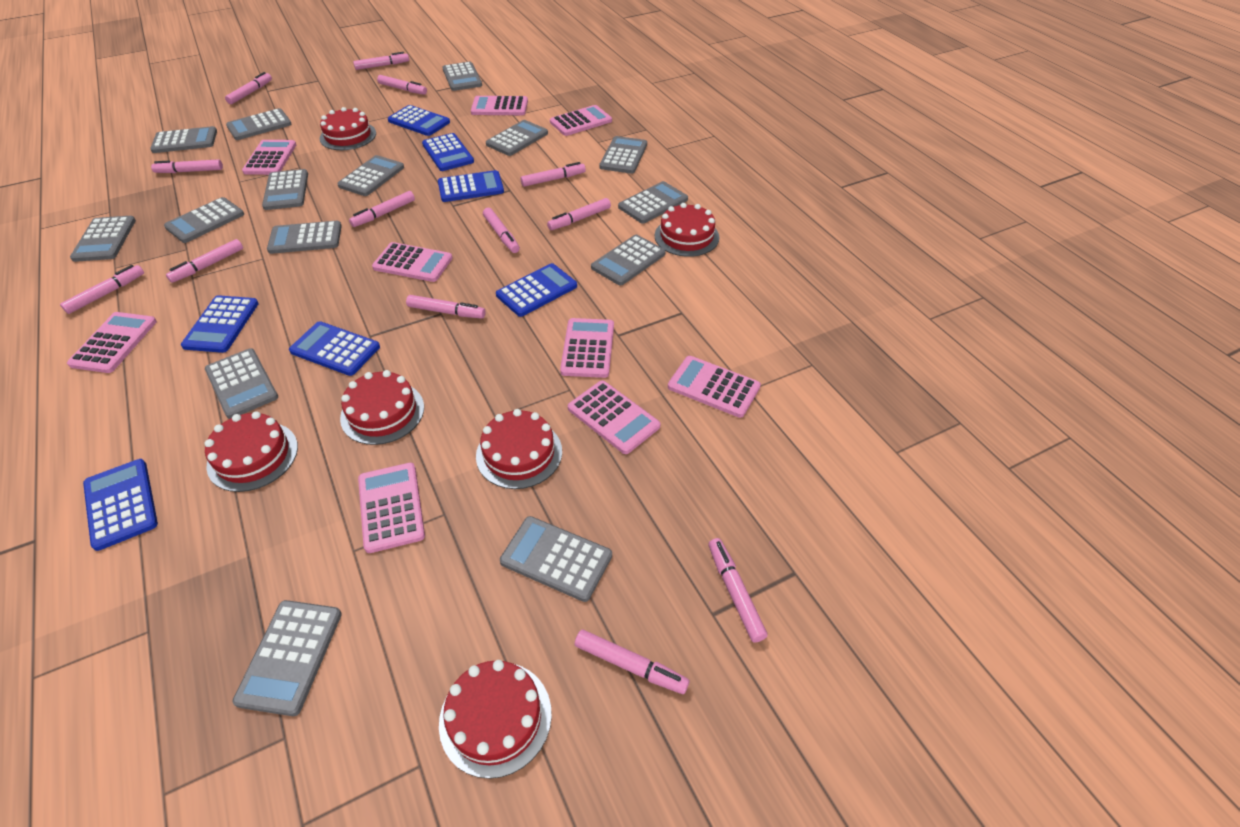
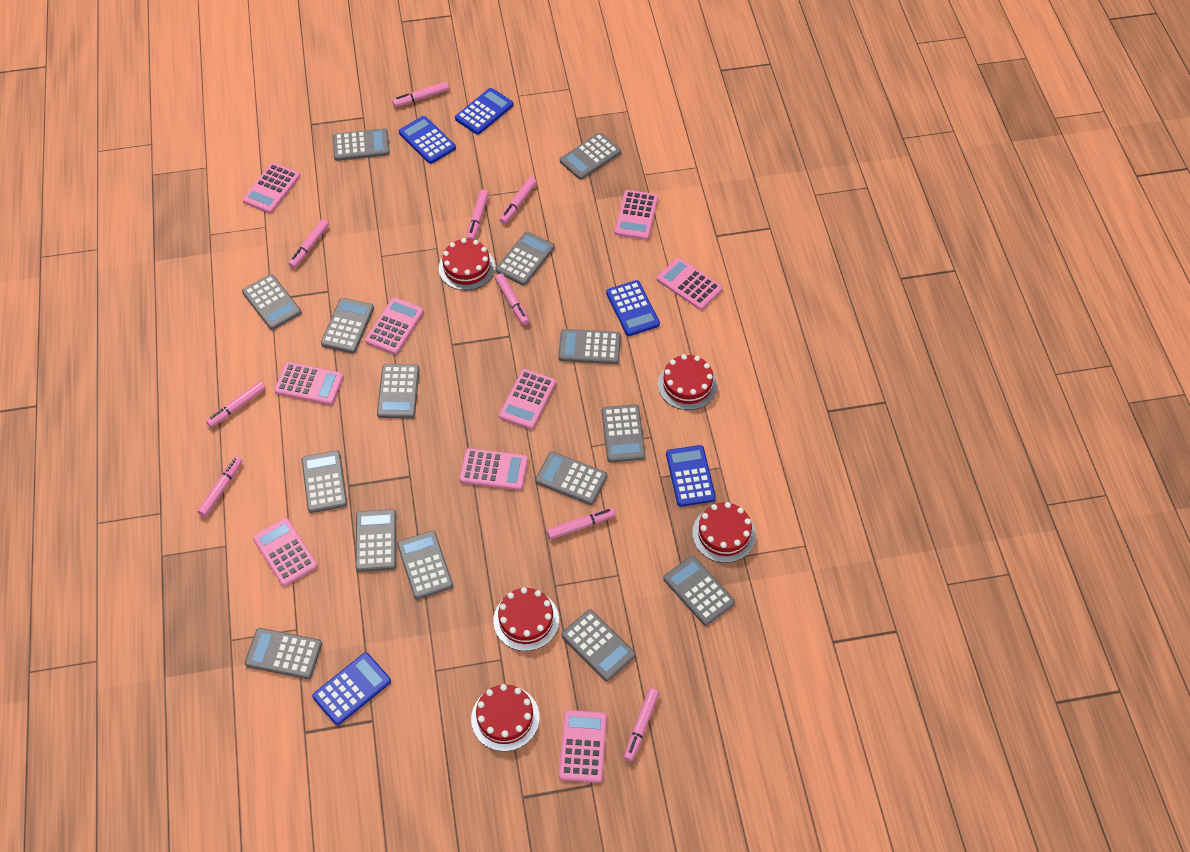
blue calculator: 7 -> 5
pink marker: 13 -> 9
red cake: 6 -> 5

